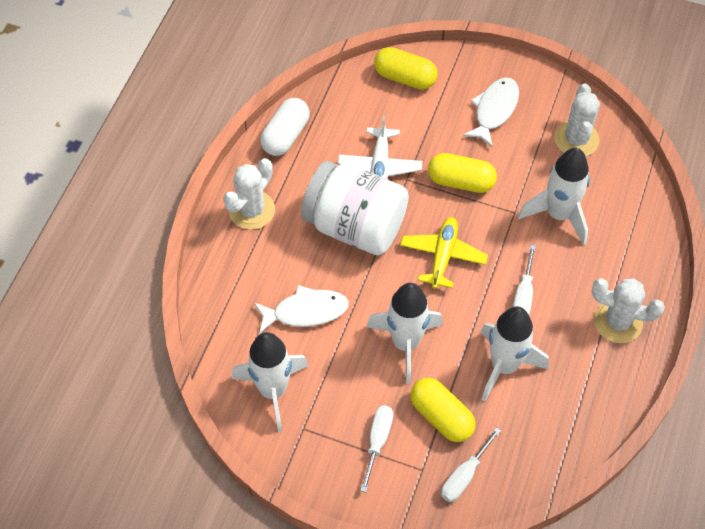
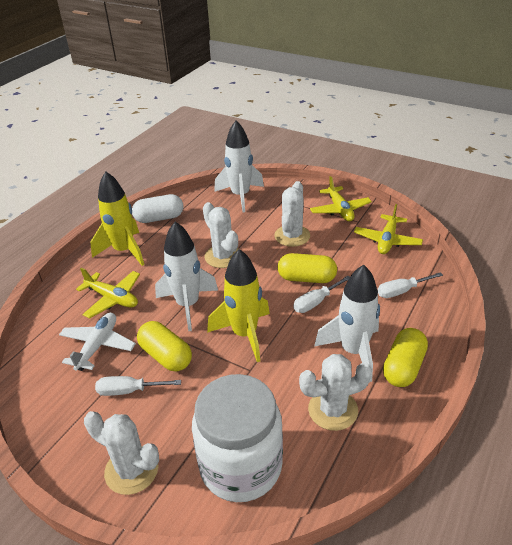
white cactus: 3 -> 4
white fish: 2 -> 0
white rocket: 4 -> 3
yellow plane: 1 -> 3
yellow rocket: 0 -> 2

